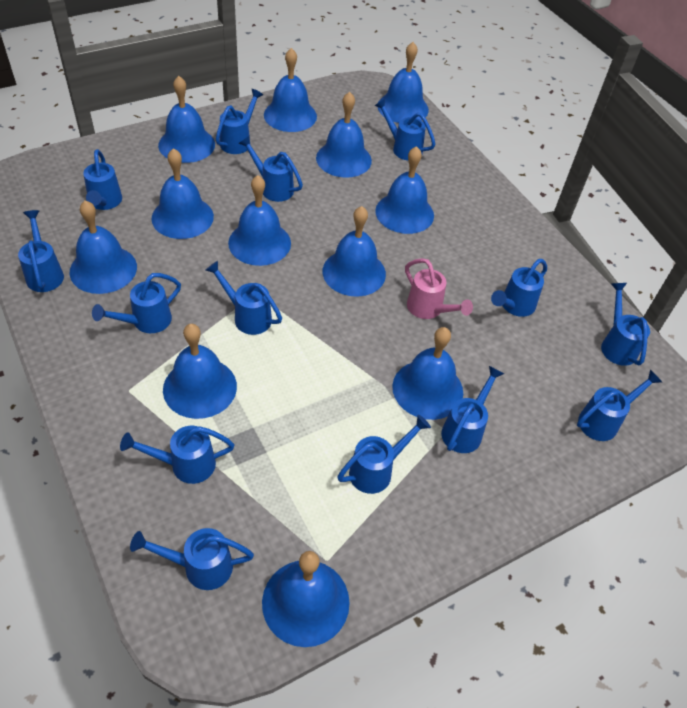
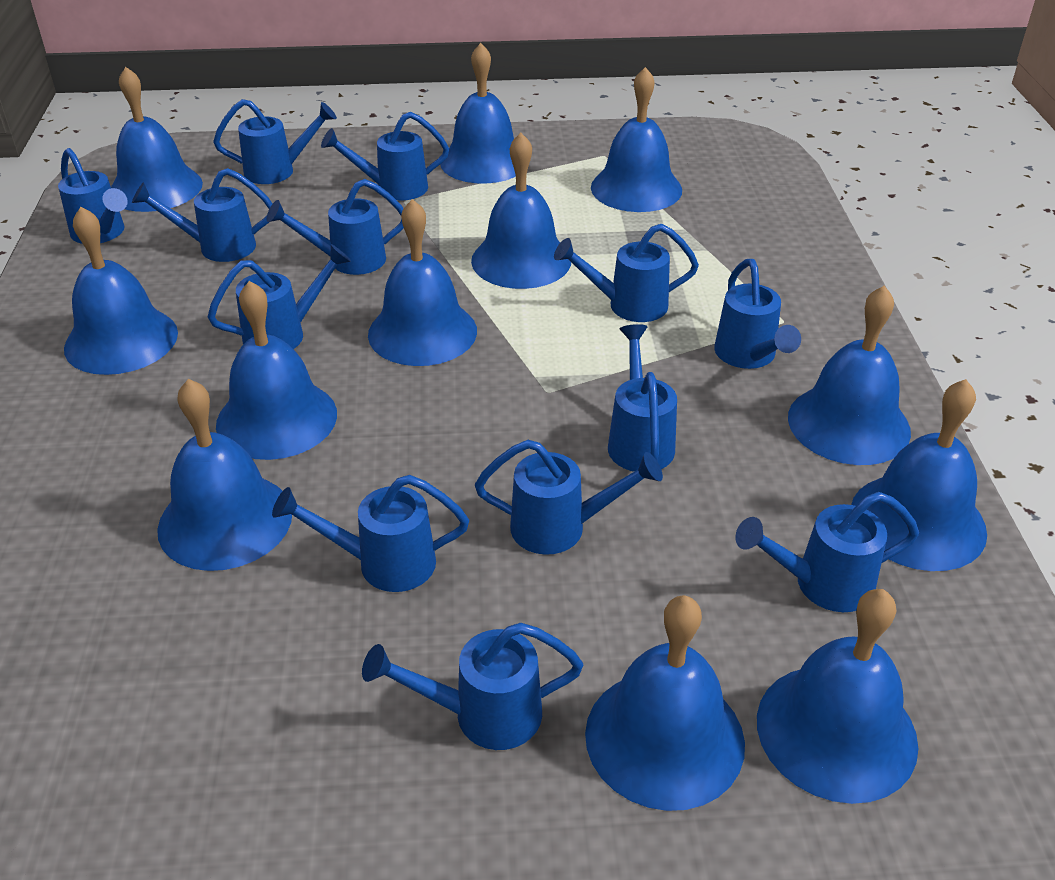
blue watering can: 14 -> 13
pink watering can: 1 -> 0

